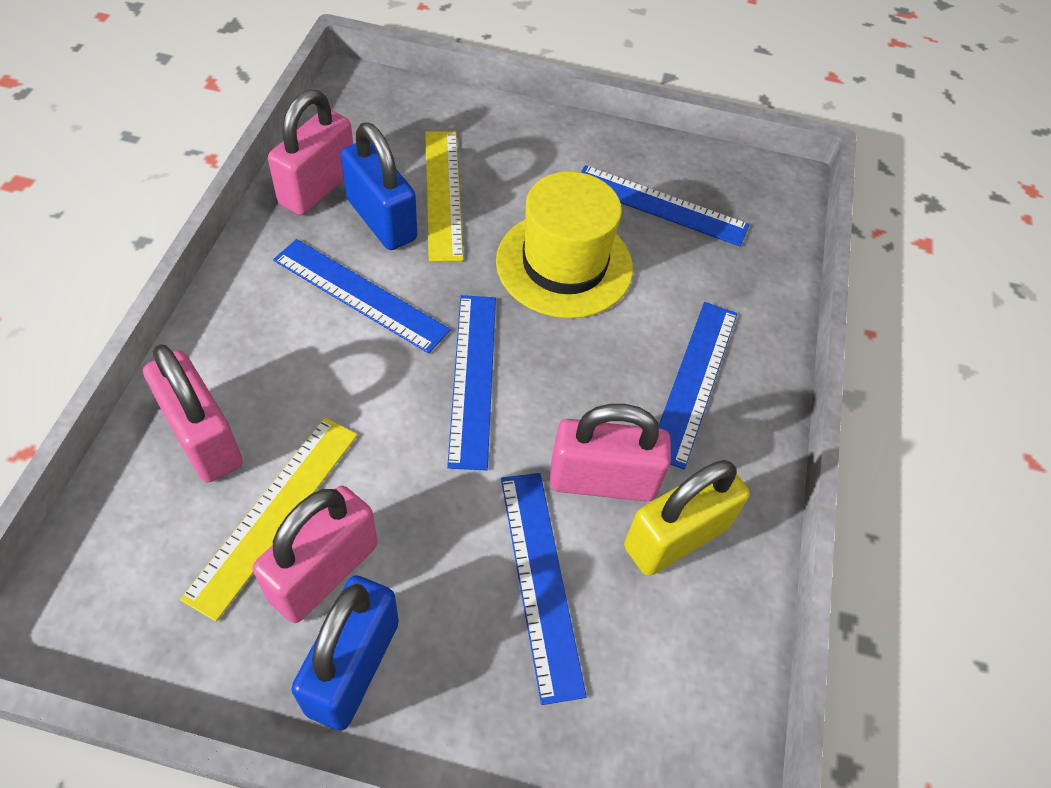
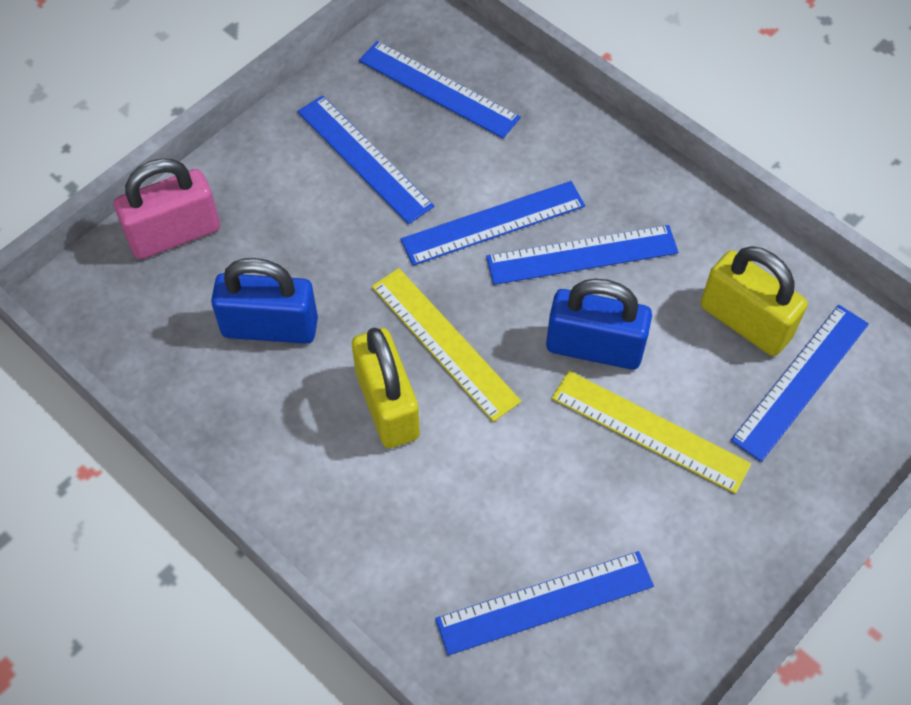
blue ruler: 5 -> 6
pink padlock: 4 -> 1
yellow hat: 1 -> 0
yellow padlock: 1 -> 2

